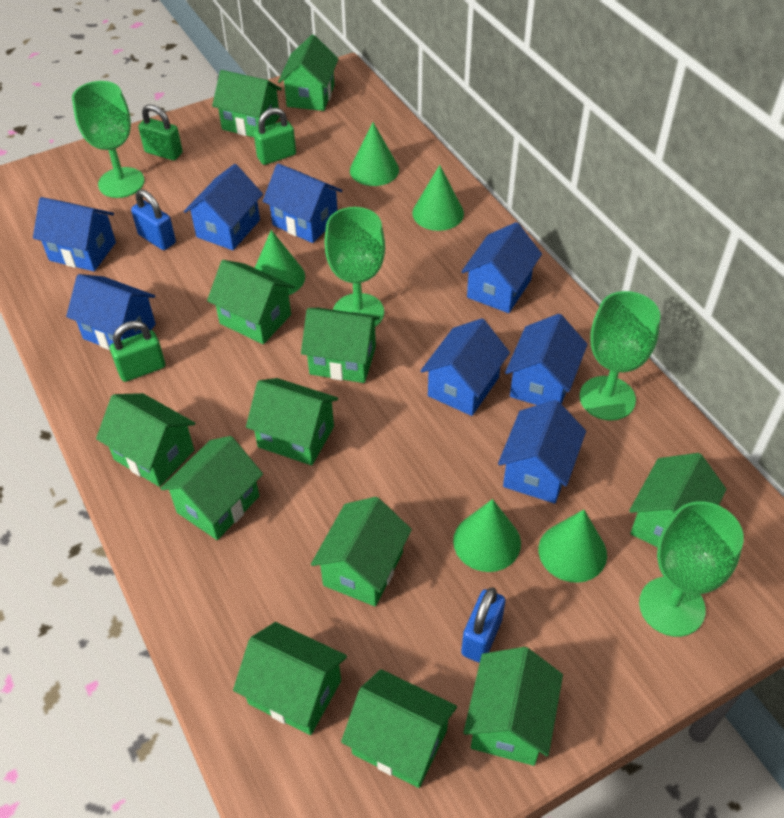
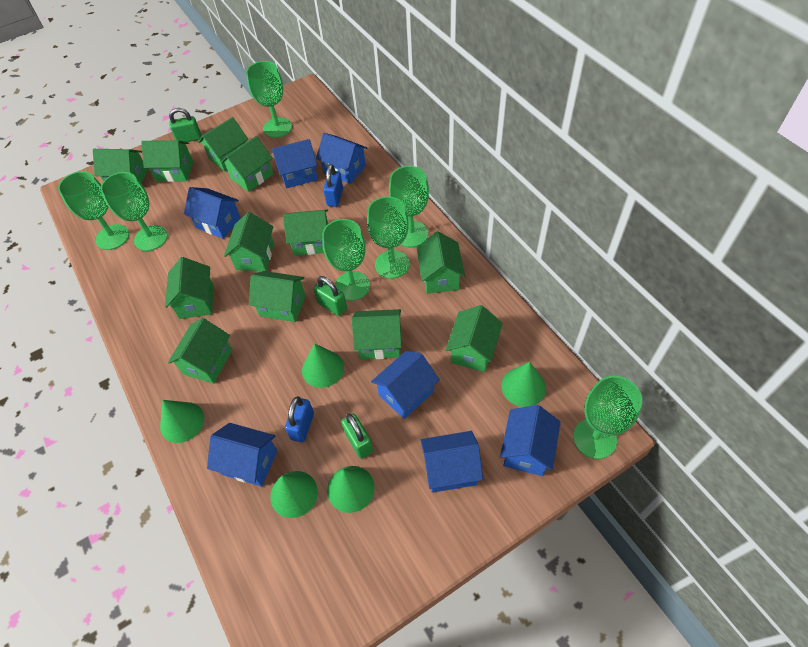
blue house: 8 -> 7
green goblet: 4 -> 7

